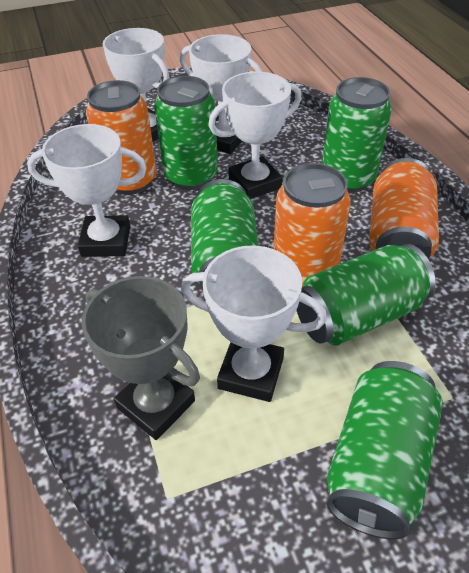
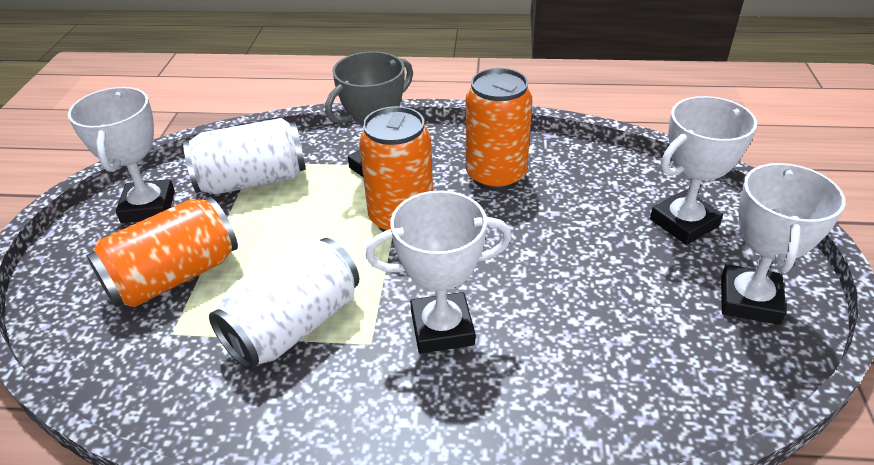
green can: 5 -> 0
white can: 0 -> 2
white trophy: 5 -> 4

